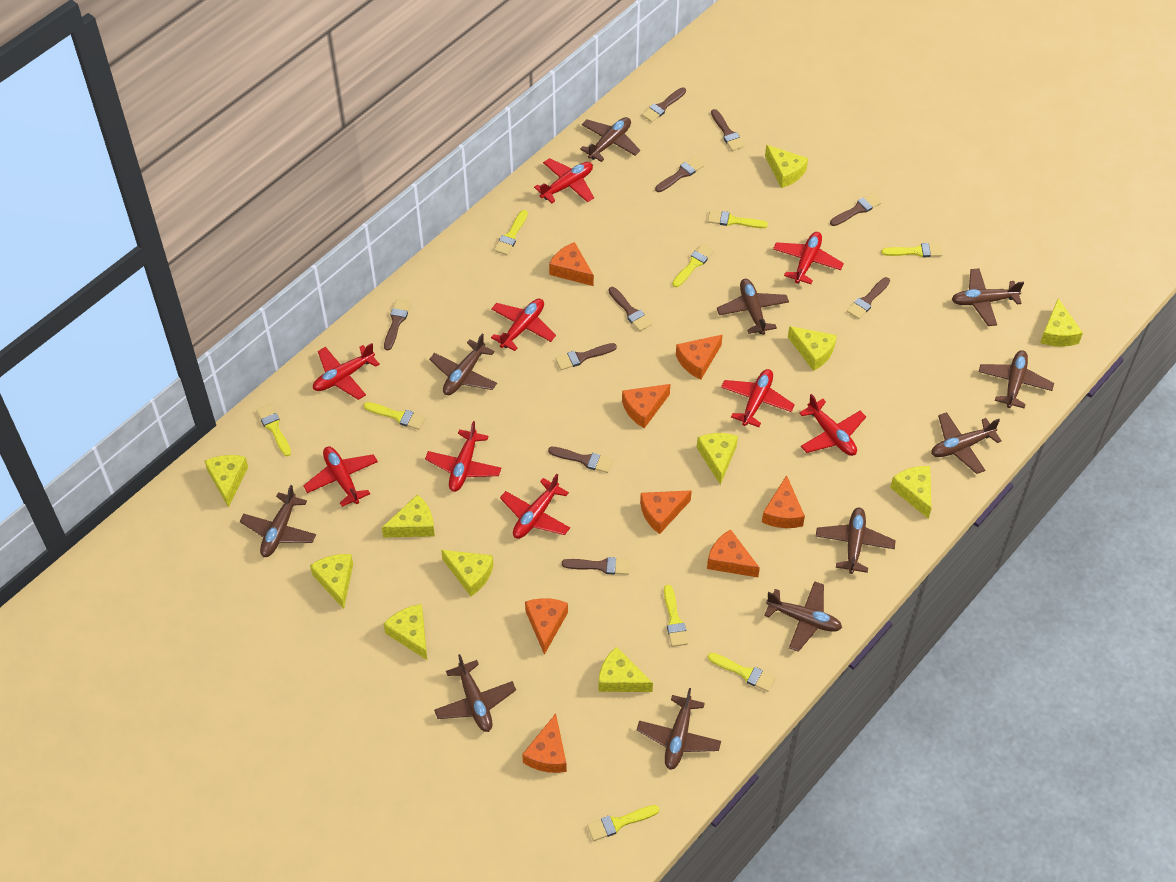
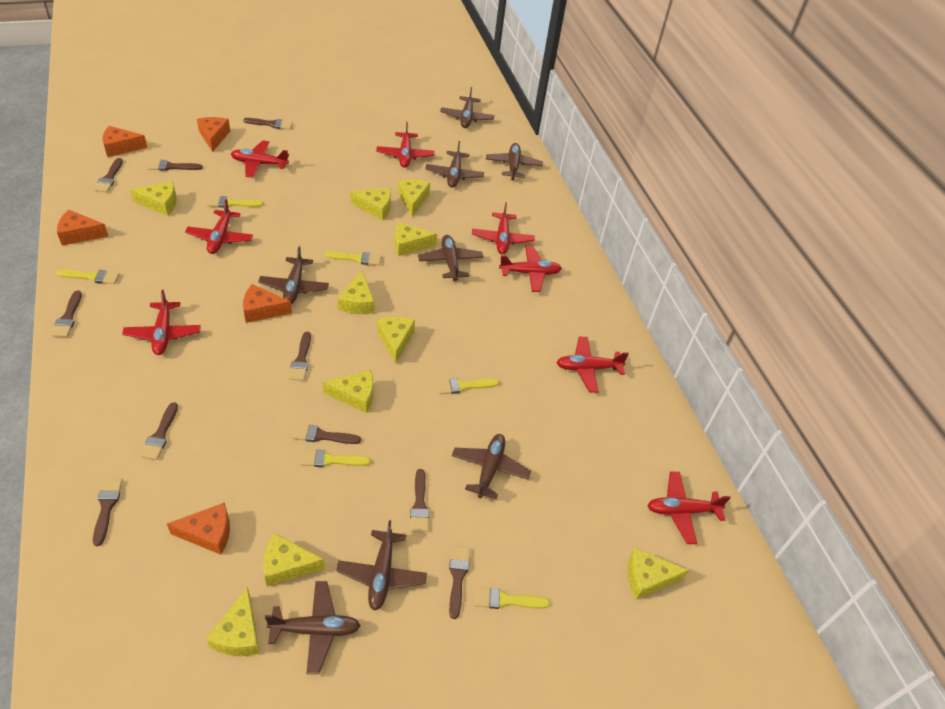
brown plane: 11 -> 8
orange cheese: 8 -> 5
red plane: 9 -> 8
yellow brush: 9 -> 6
yellow cheese: 11 -> 10

